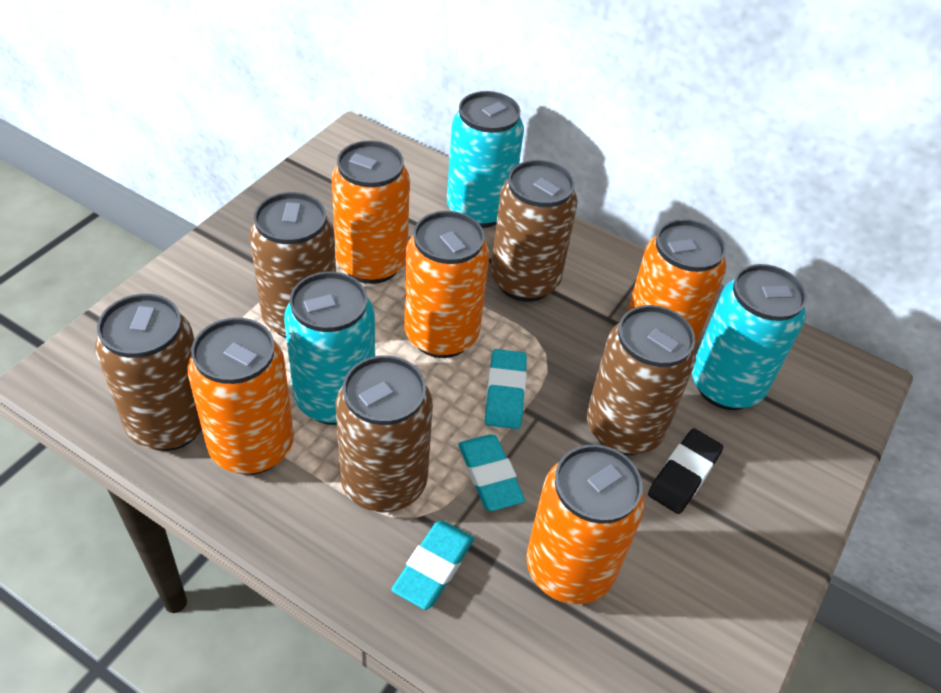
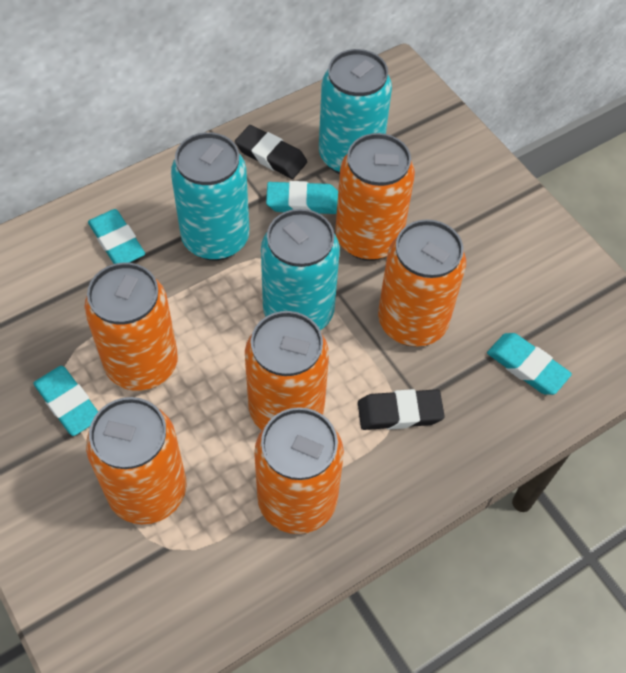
black eraser: 1 -> 2
brown can: 5 -> 0
orange can: 5 -> 6
turquoise eraser: 3 -> 4

